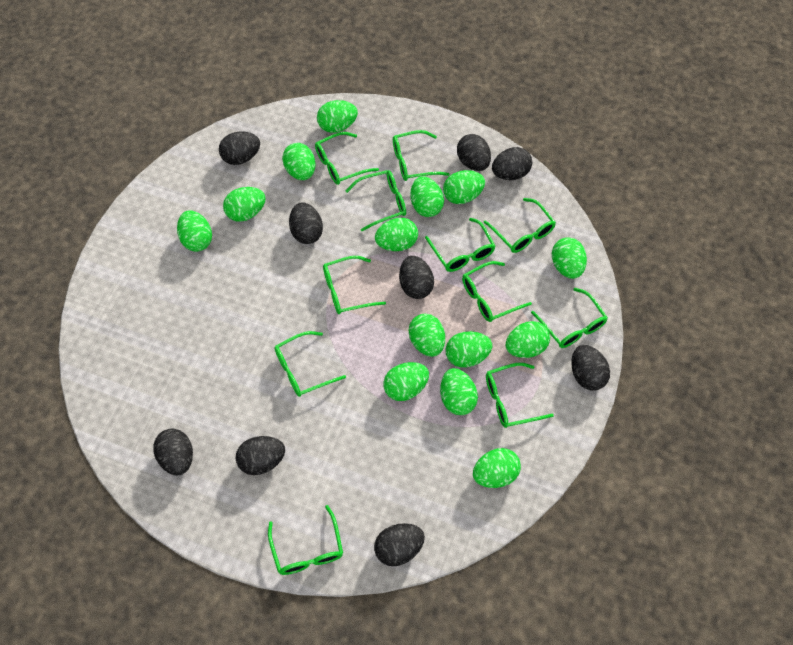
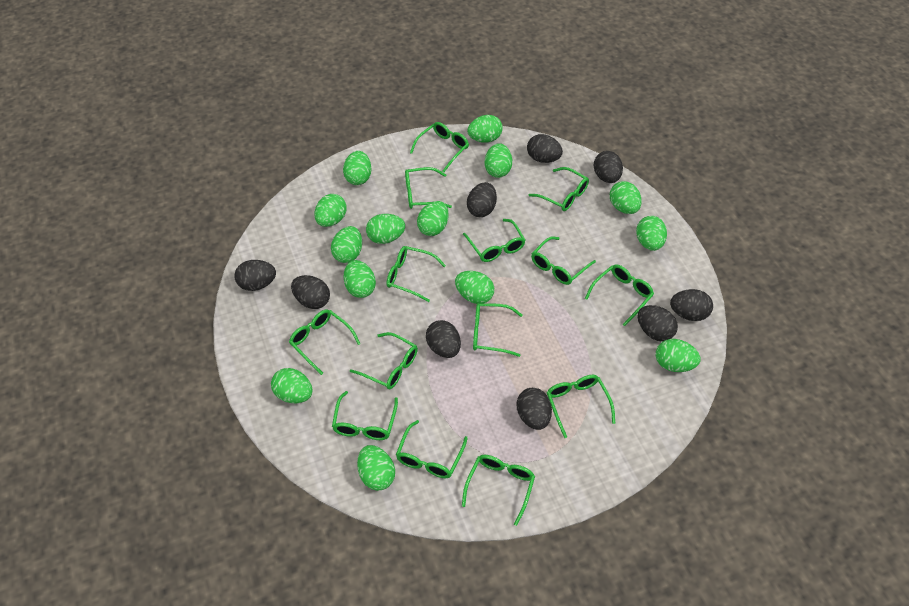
green glasses: 11 -> 14

